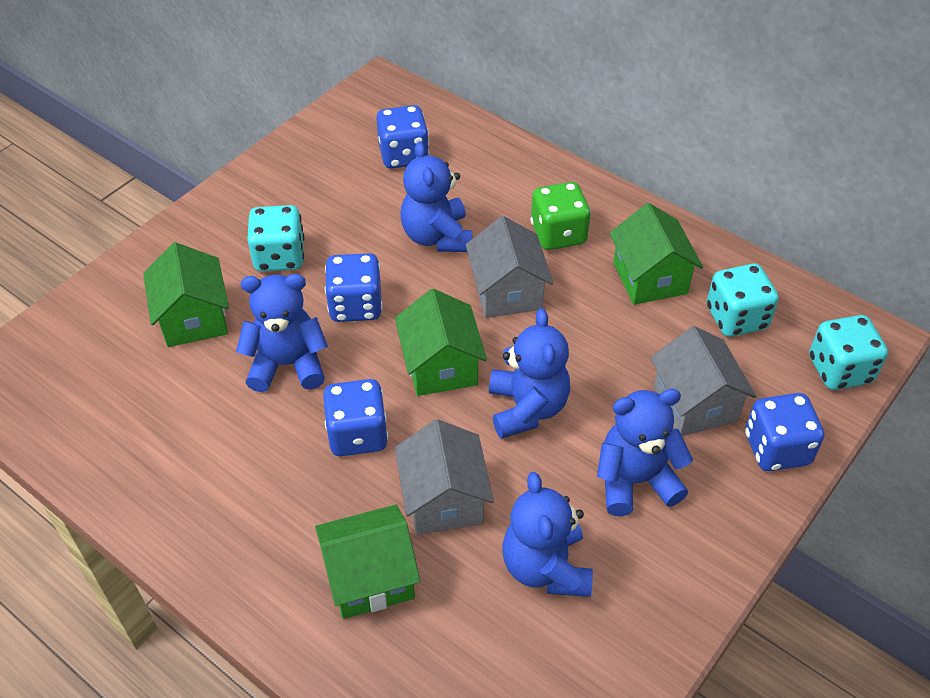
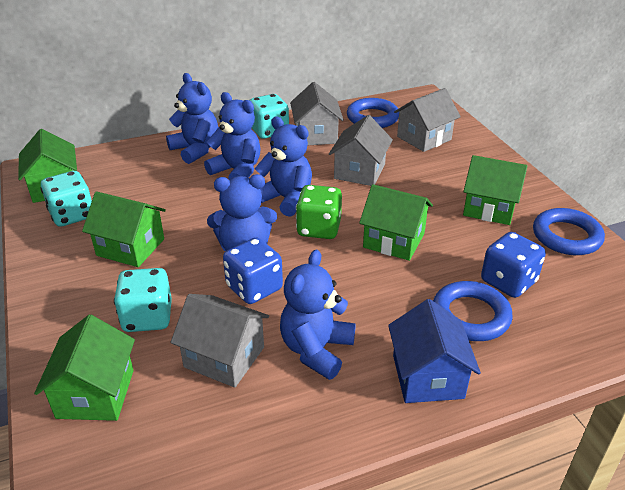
blue dice: 4 -> 2
blue house: 0 -> 1
blue ring: 0 -> 3
green house: 4 -> 5
grey house: 3 -> 4

